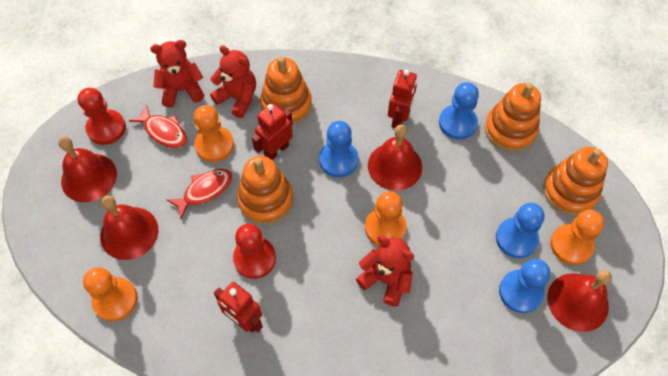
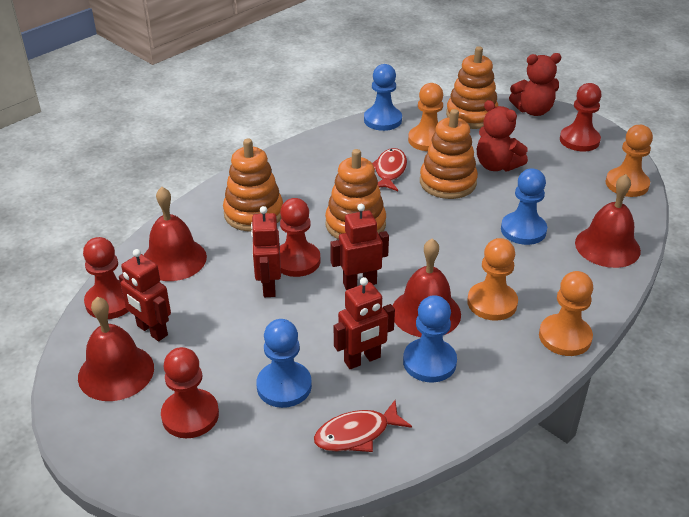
red pawn: 2 -> 4
red robot: 3 -> 4
red teddy bear: 3 -> 2

